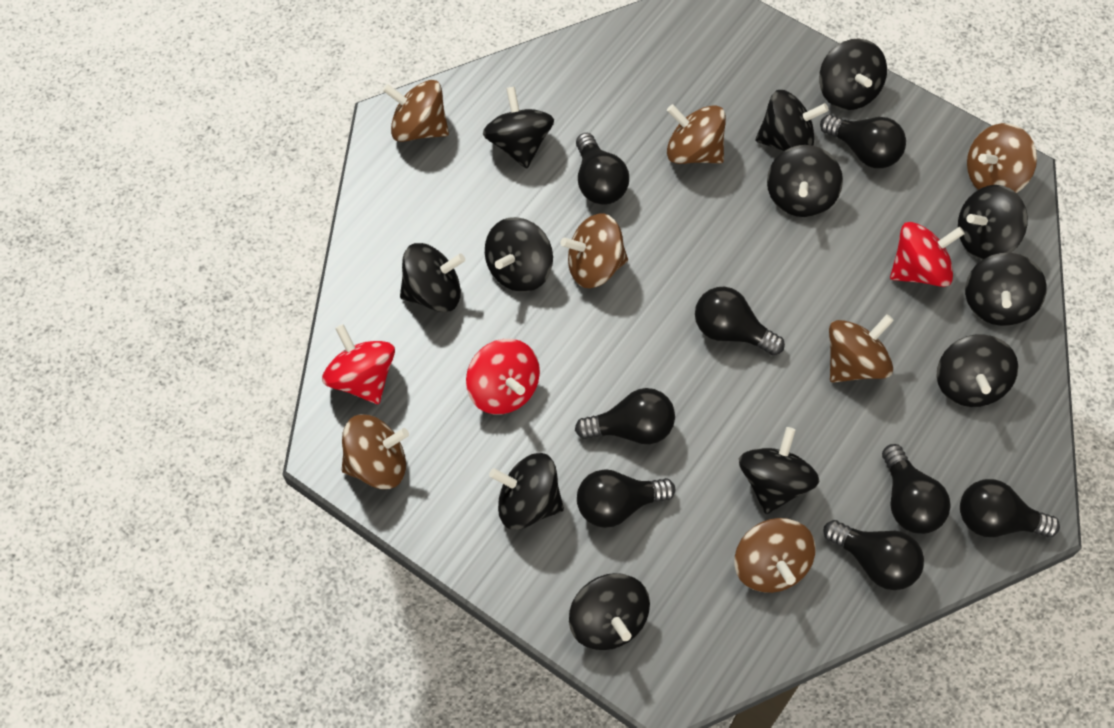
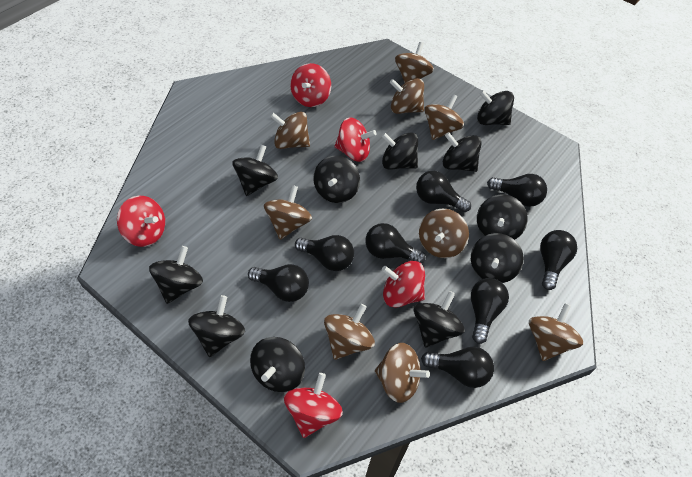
black spinning top: 12 -> 11
brown spinning top: 7 -> 9
red spinning top: 3 -> 5

